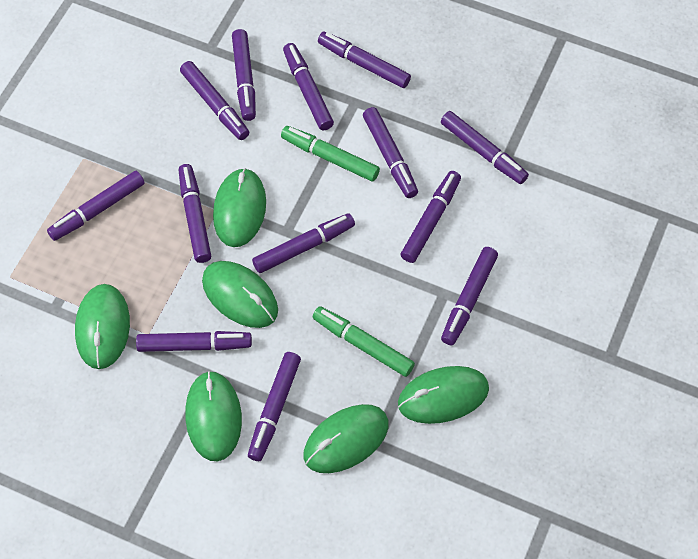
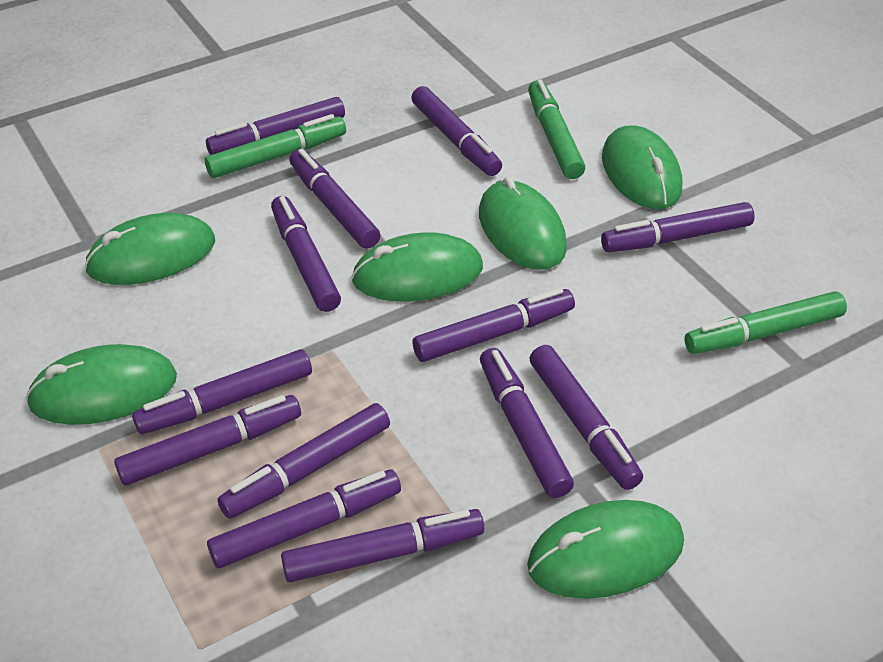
green marker: 2 -> 3

